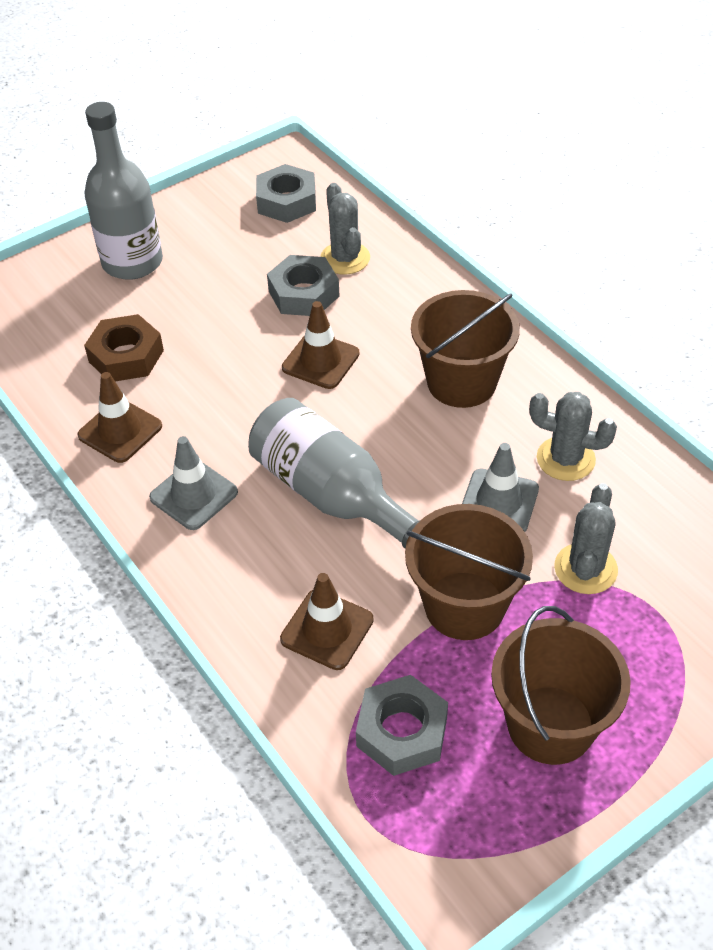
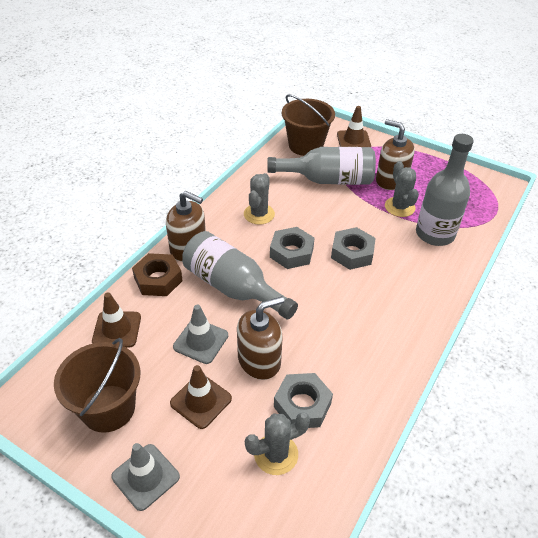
brown bucket: 3 -> 2
brown soap dispenser: 0 -> 3
grey bottle: 2 -> 3

